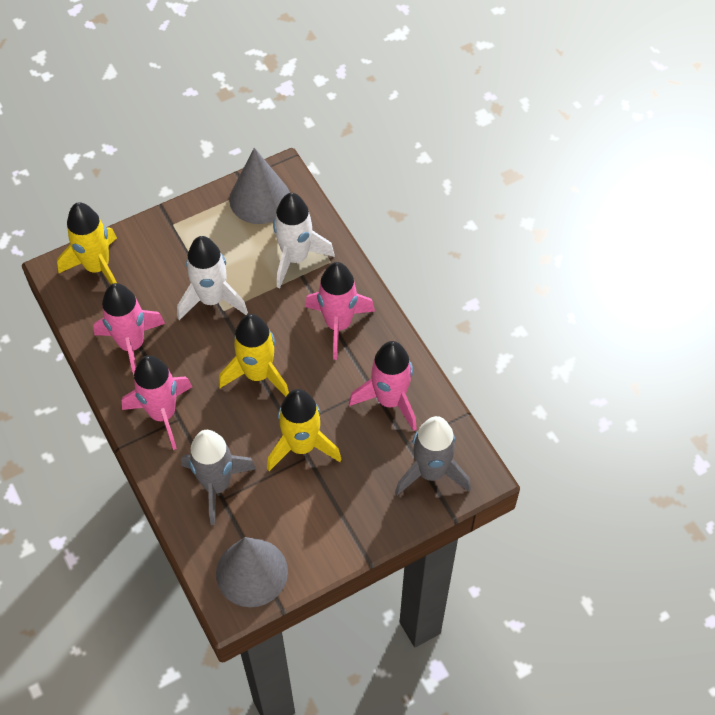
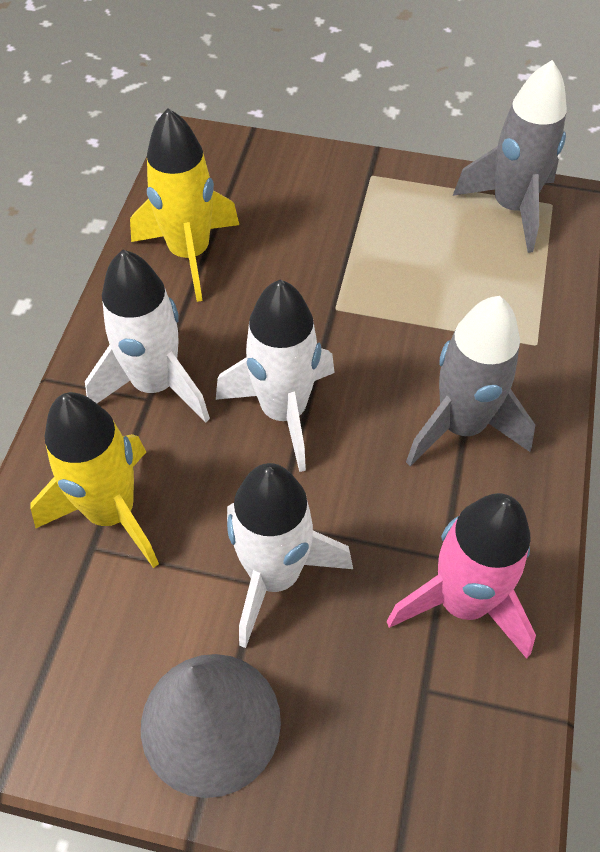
grey cone: 2 -> 1
pink rocket: 4 -> 1
white rocket: 2 -> 3
yellow rocket: 3 -> 2

